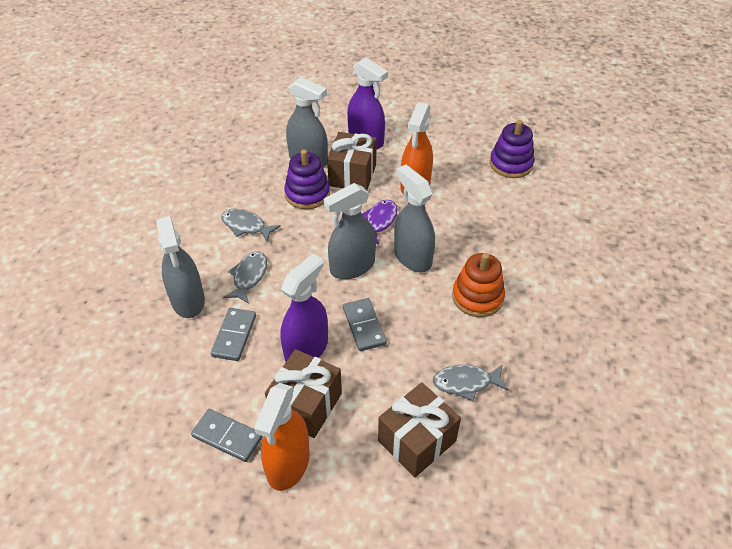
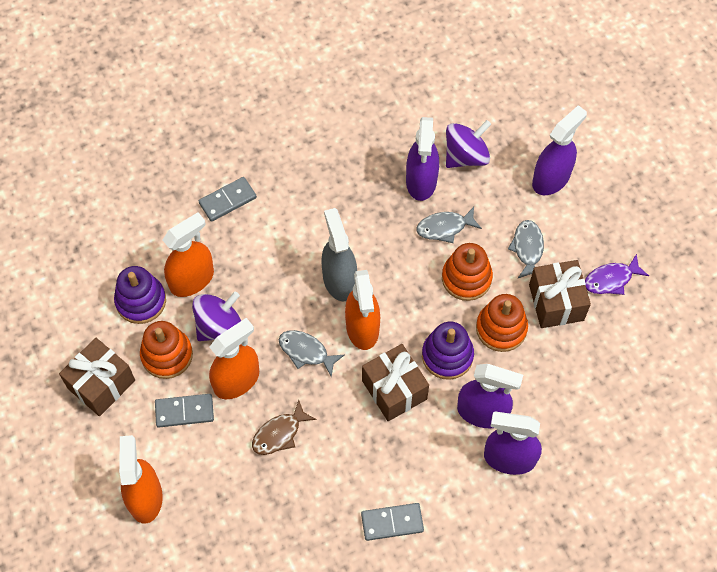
brown fish: 0 -> 1
grey spray bottle: 4 -> 1
orange spray bottle: 2 -> 4
orange stacking toy: 1 -> 3
purple spinning top: 0 -> 2
purple spray bottle: 2 -> 4

